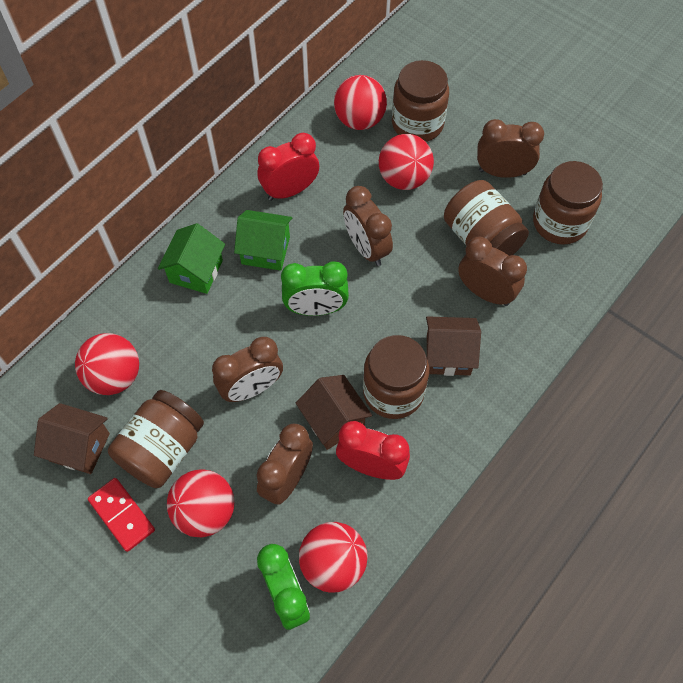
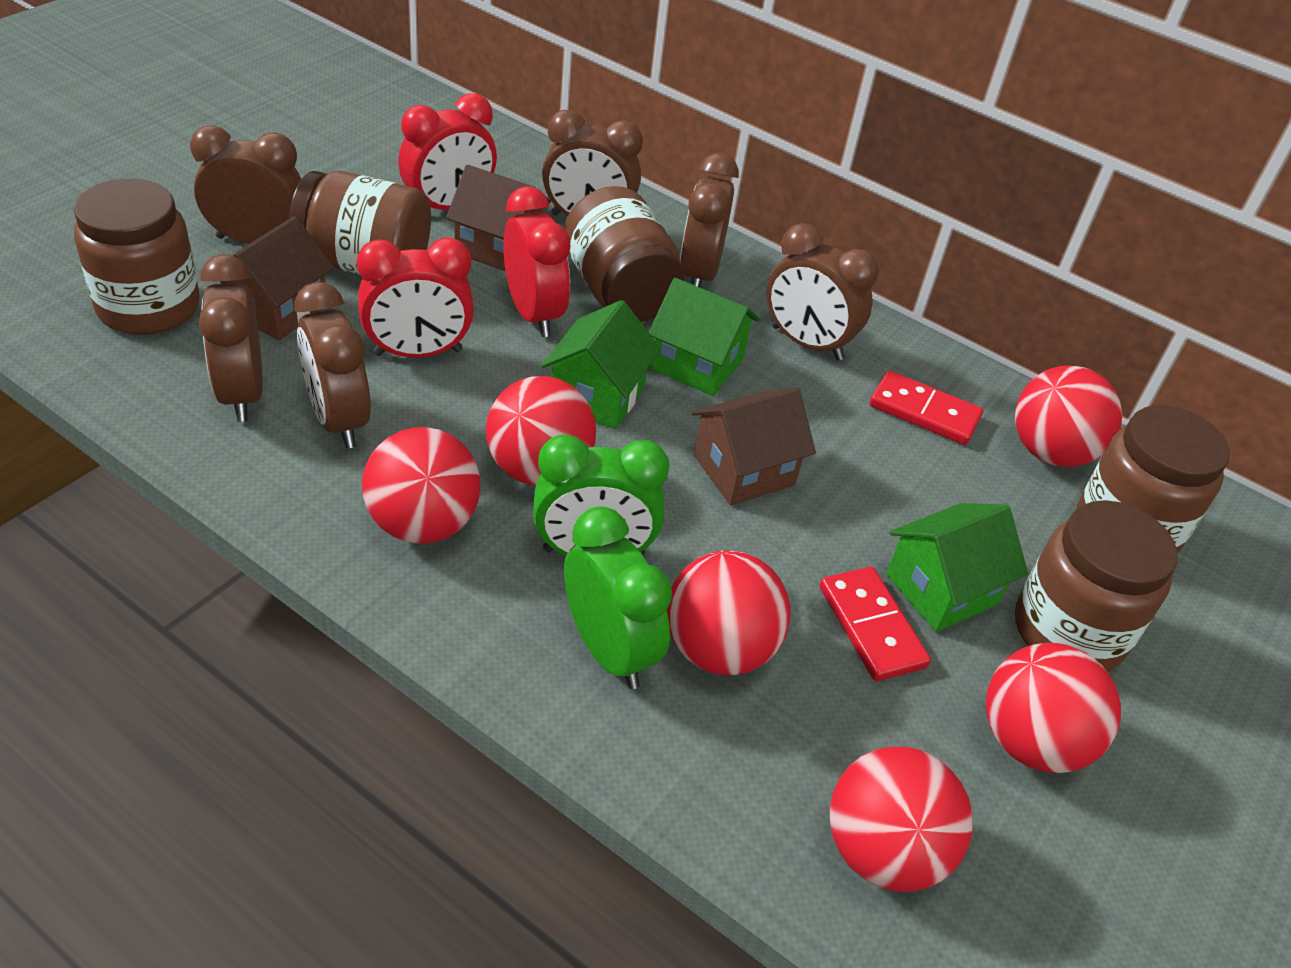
brown clock: 5 -> 6
green house: 2 -> 3
red ball: 5 -> 6
red clock: 2 -> 3
red domino: 1 -> 2

